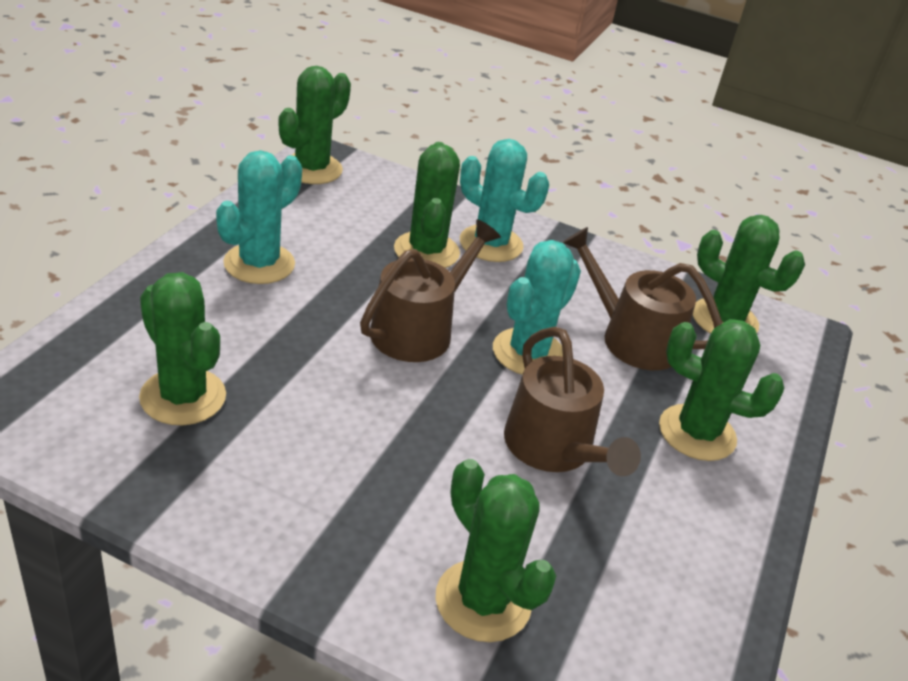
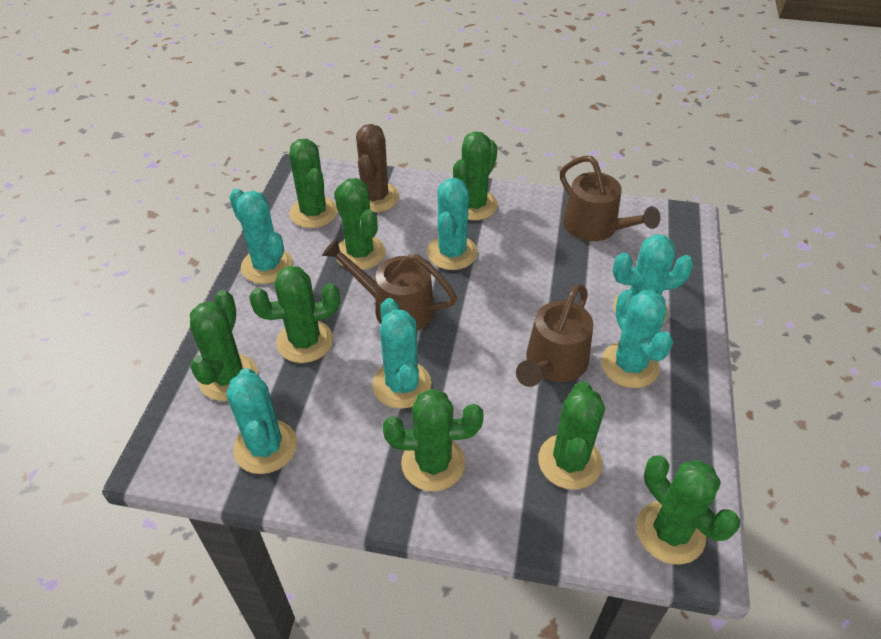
brown cactus: 0 -> 1
green cactus: 6 -> 8
turquoise cactus: 3 -> 6

